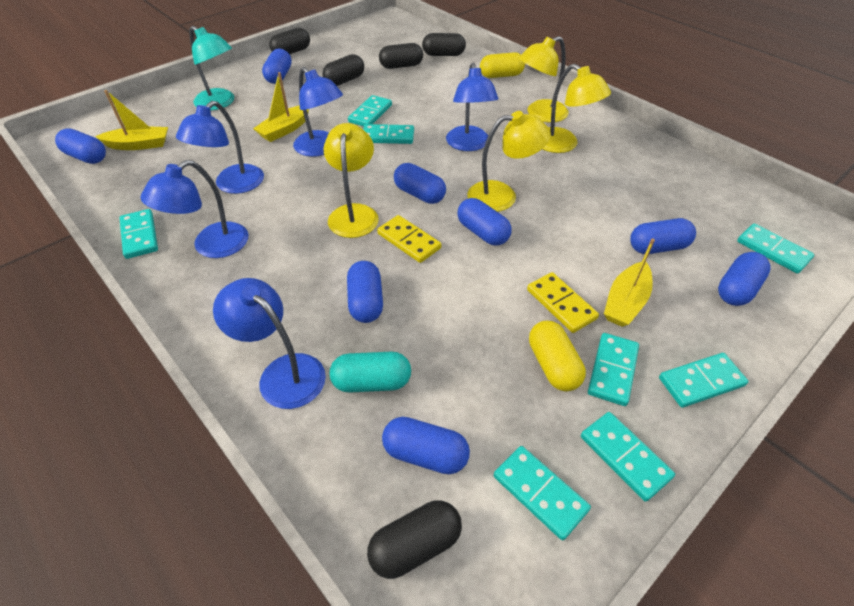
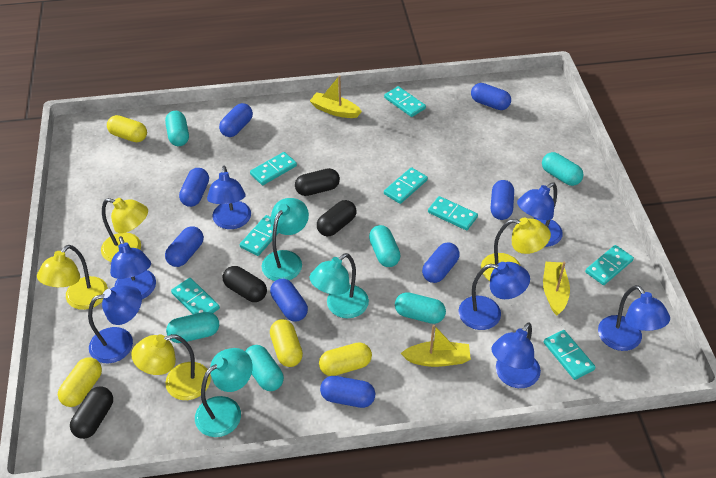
black capsule: 5 -> 4
blue lamp: 5 -> 7
turquoise capsule: 1 -> 6
turquoise lamp: 1 -> 3
yellow capsule: 2 -> 4
yellow domino: 2 -> 0

